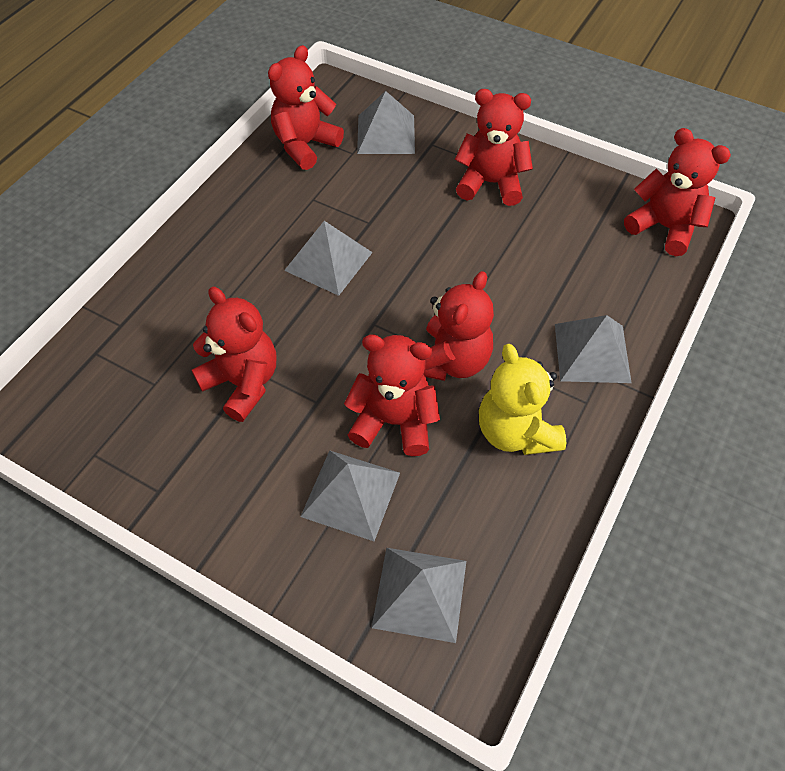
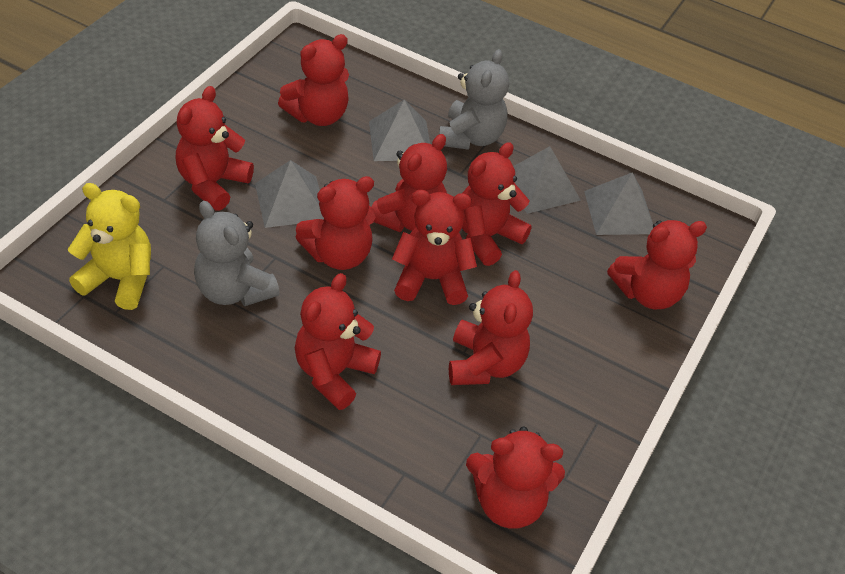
grey pyramid: 5 -> 4
grey teddy bear: 0 -> 2
red teddy bear: 6 -> 10

